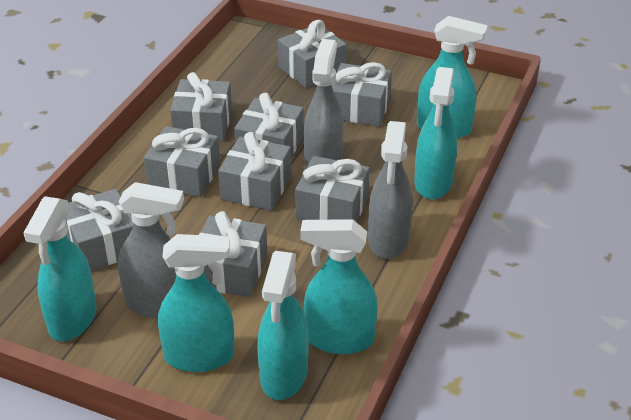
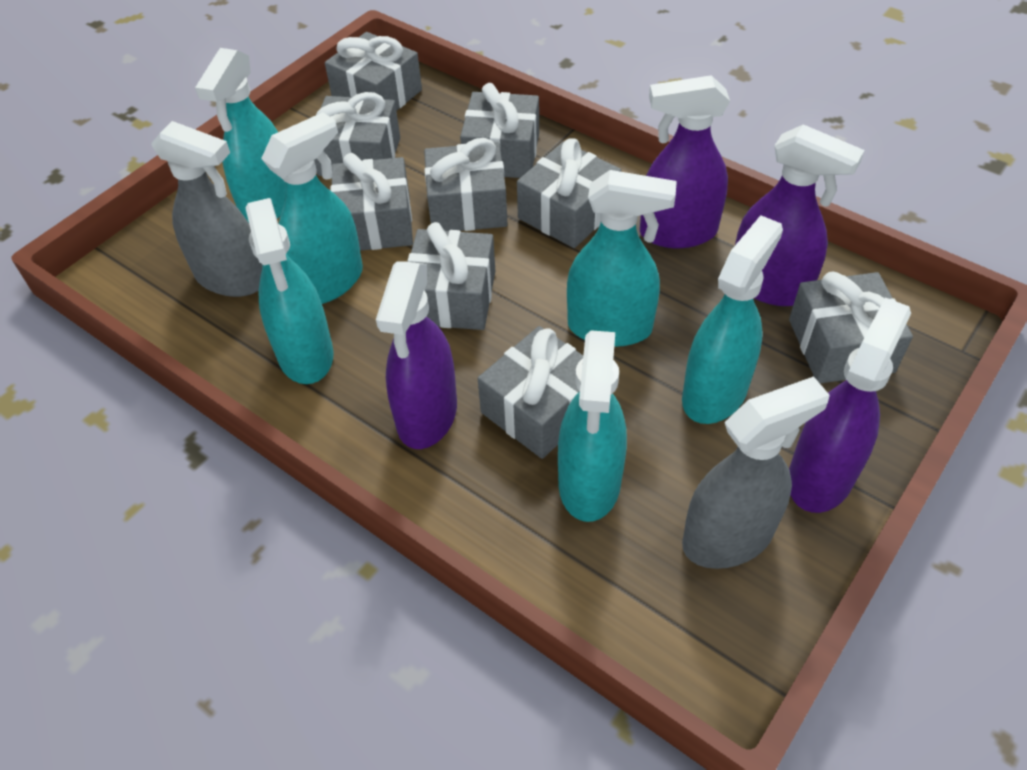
grey spray bottle: 3 -> 2
purple spray bottle: 0 -> 4

